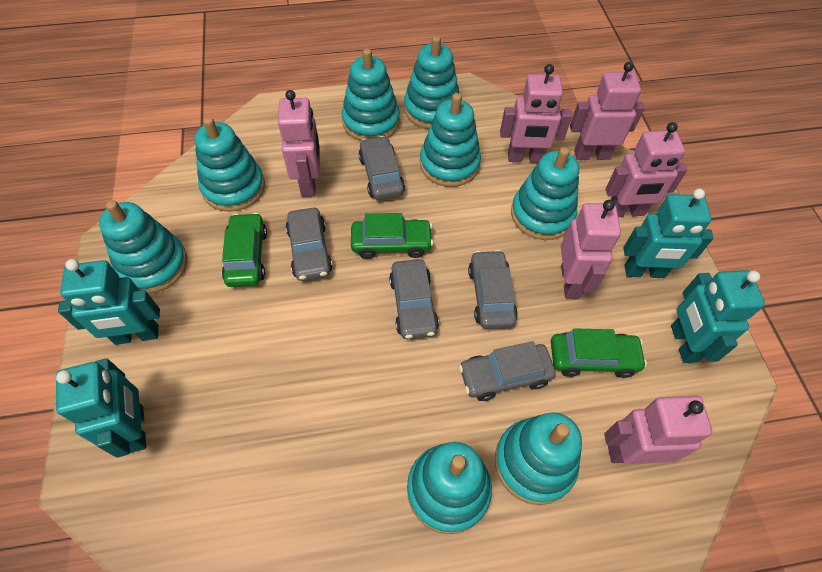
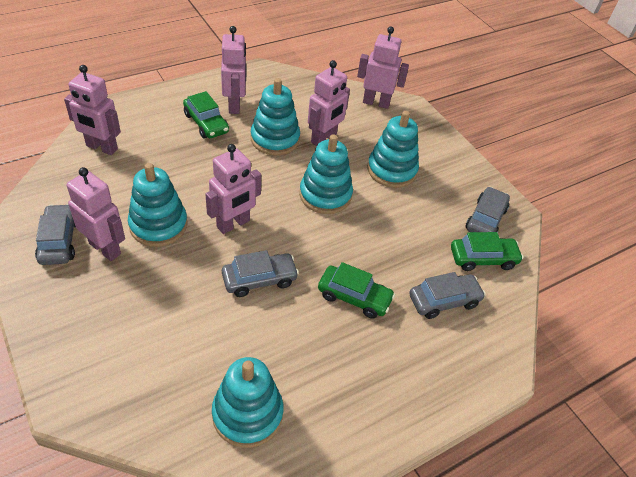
grey car: 5 -> 4
turquoise robot: 4 -> 0
turquoise stacking toy: 8 -> 5

